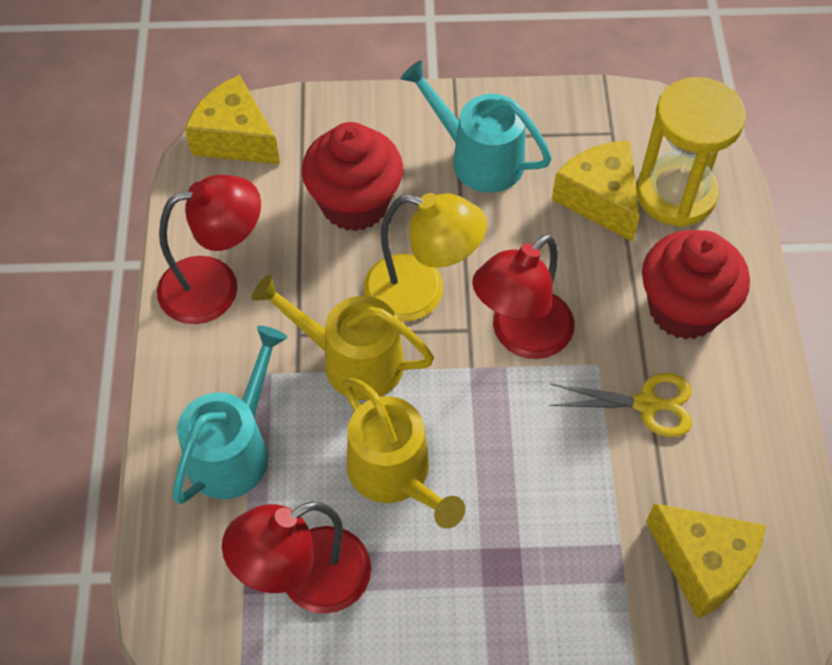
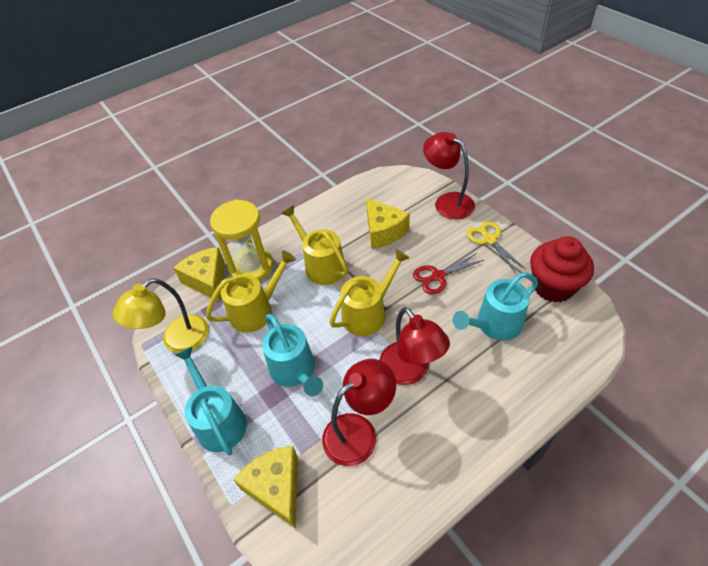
red cupcake: 2 -> 1
red scissors: 0 -> 1
turquoise watering can: 2 -> 3
yellow watering can: 2 -> 3

